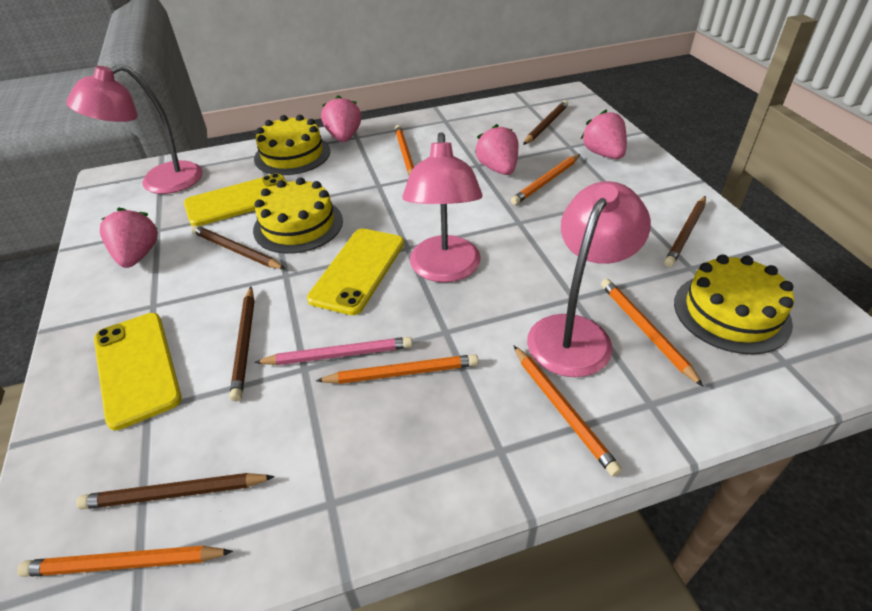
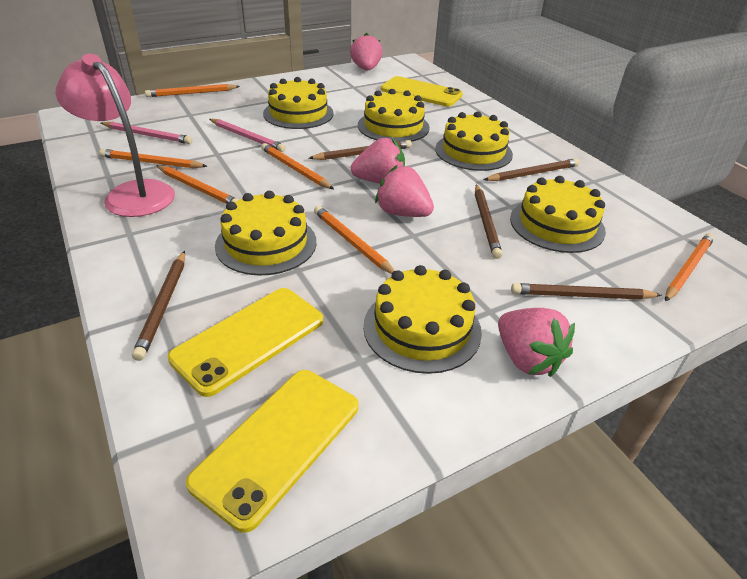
pink lamp: 3 -> 1
pink pencil: 1 -> 2
yellow cake: 3 -> 6

